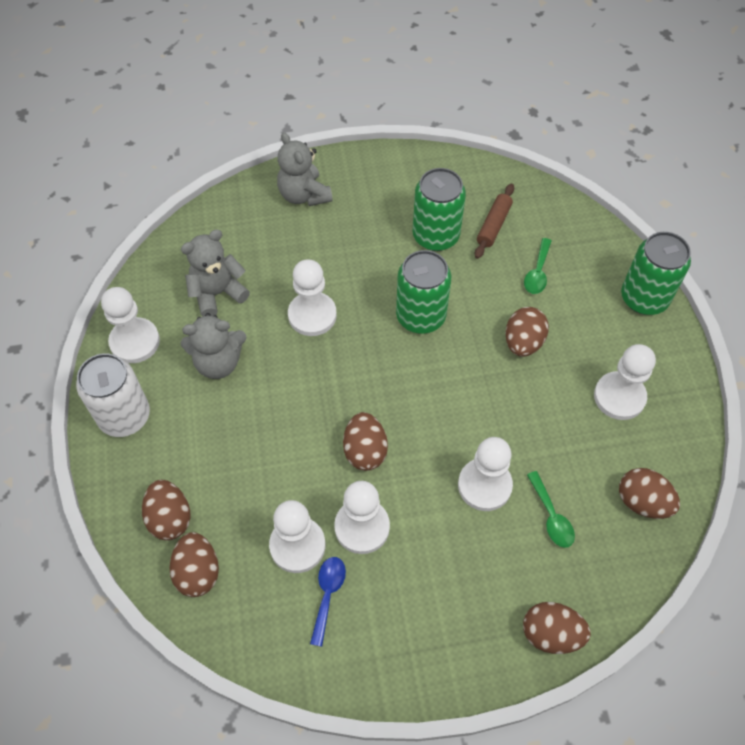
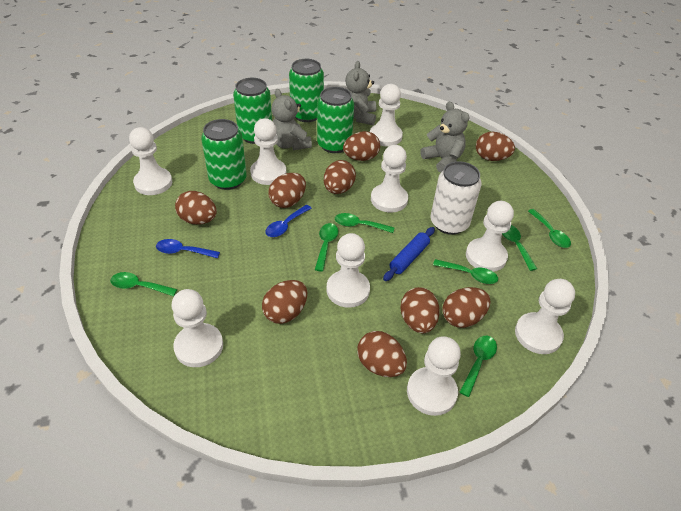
blue rolling pin: 0 -> 1
blue spoon: 1 -> 2
brown egg: 6 -> 9
brown rolling pin: 1 -> 0
green can: 3 -> 4
green spoon: 2 -> 7
white pawn: 6 -> 9

